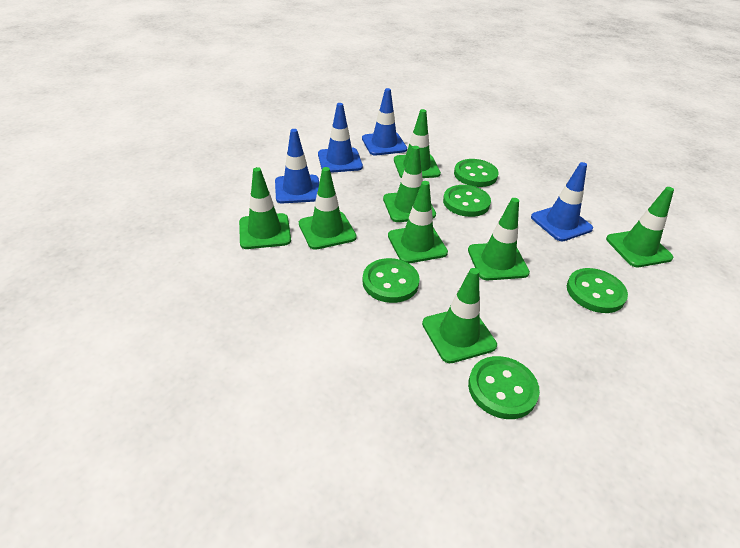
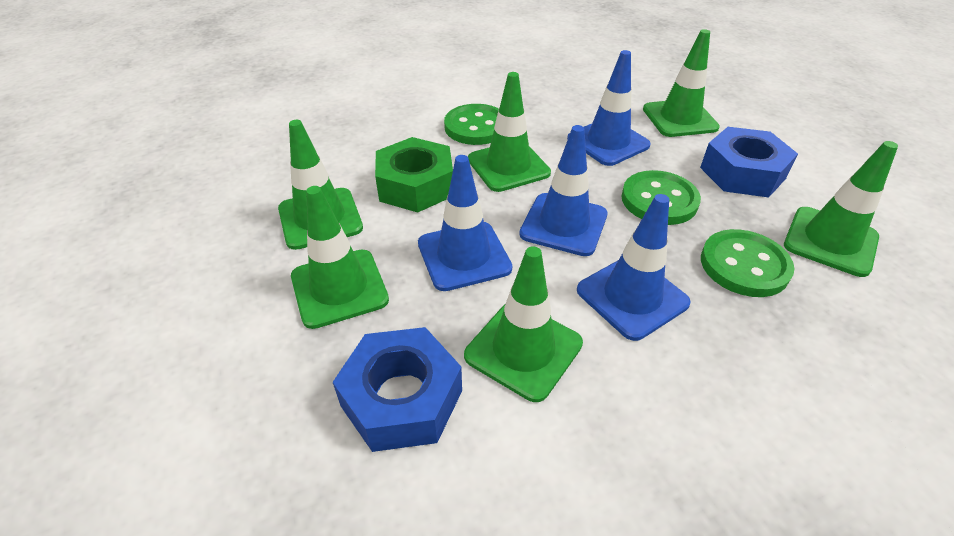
blue nut: 0 -> 2
green button: 5 -> 3
green nut: 0 -> 1
green traffic cone: 8 -> 6

